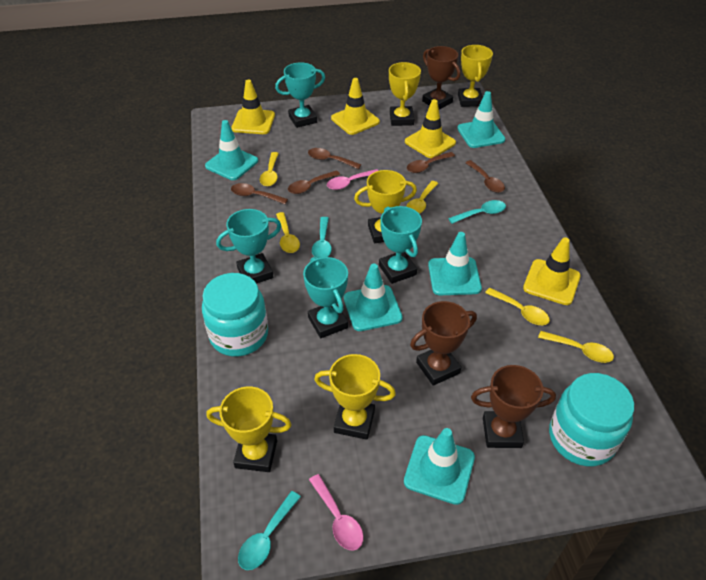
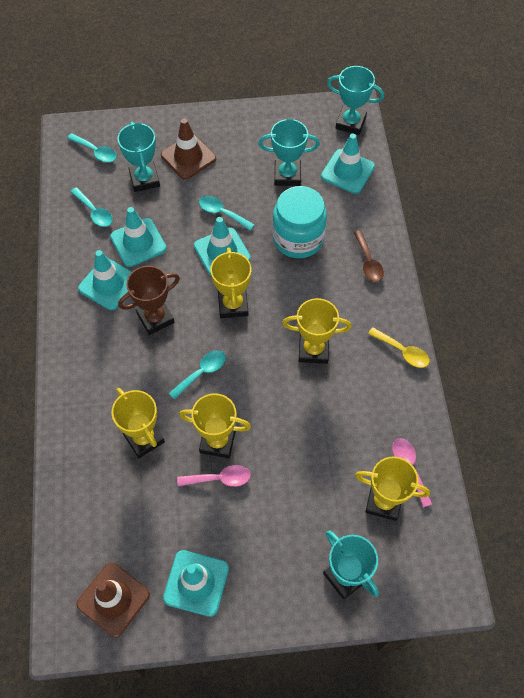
brown spoon: 5 -> 1
brown traffic cone: 0 -> 2
brown trophy: 3 -> 1
turquoise jar: 2 -> 1
turquoise spoon: 3 -> 4
yellow spoon: 5 -> 1
yellow traffic cone: 4 -> 0

